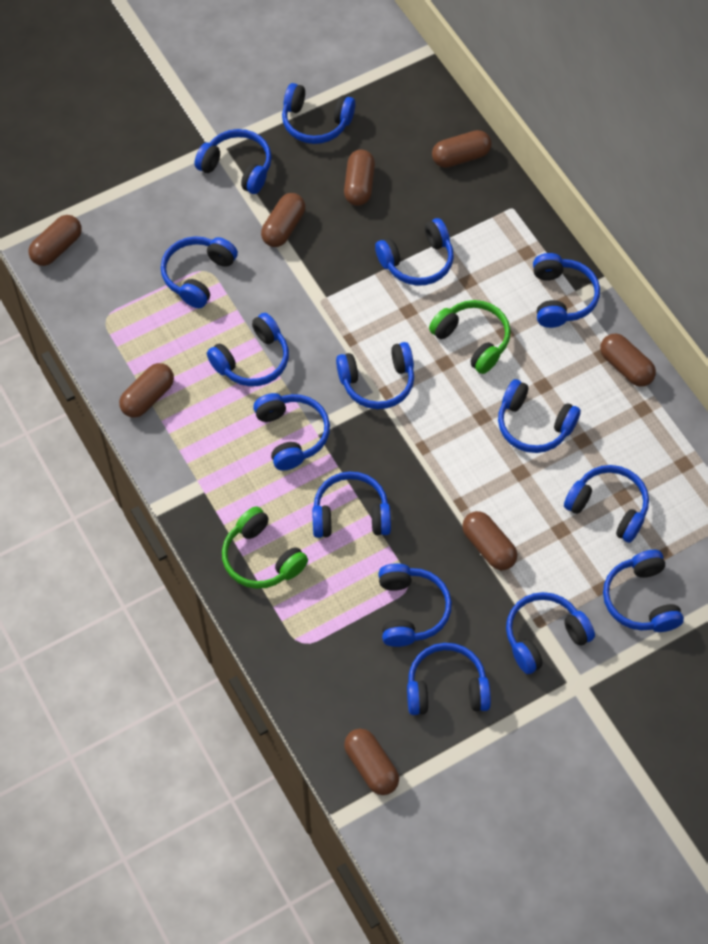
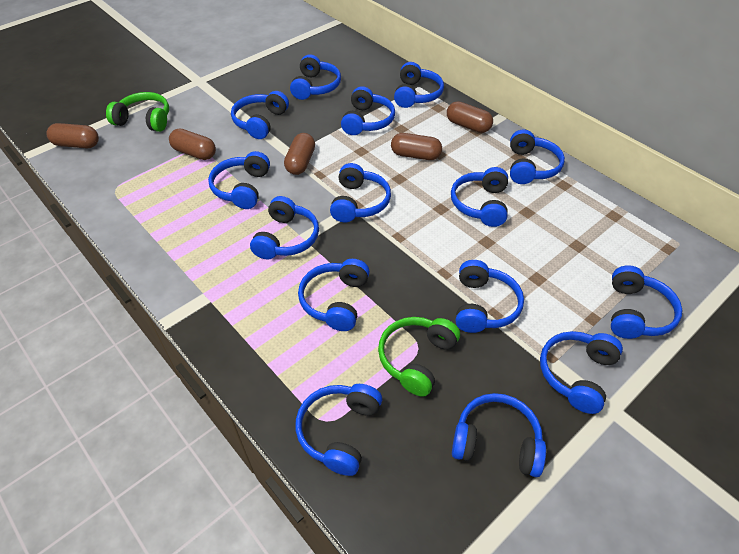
brown capsule: 8 -> 5

